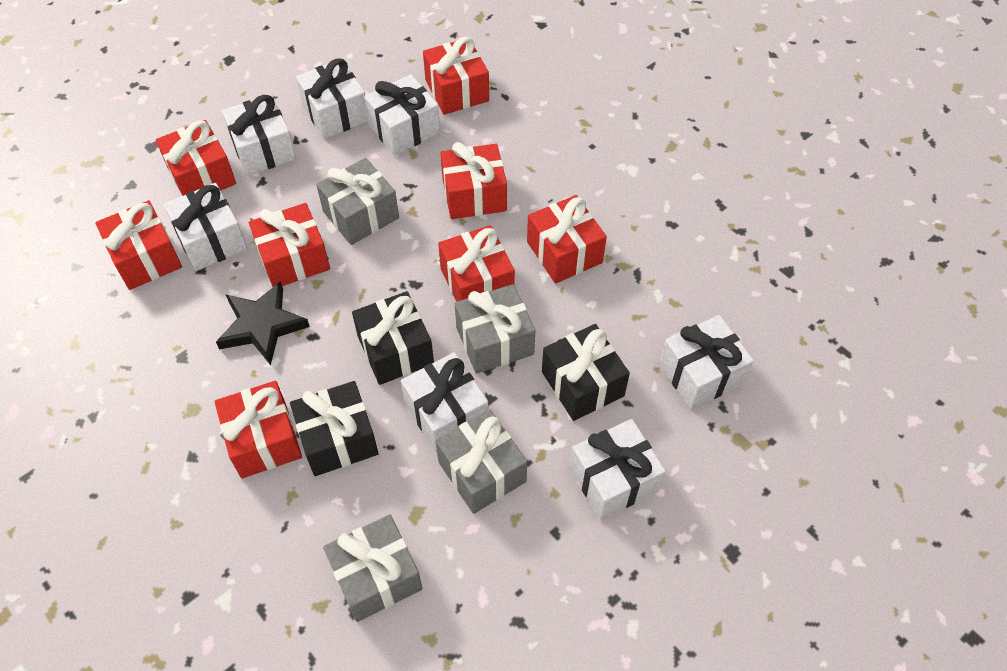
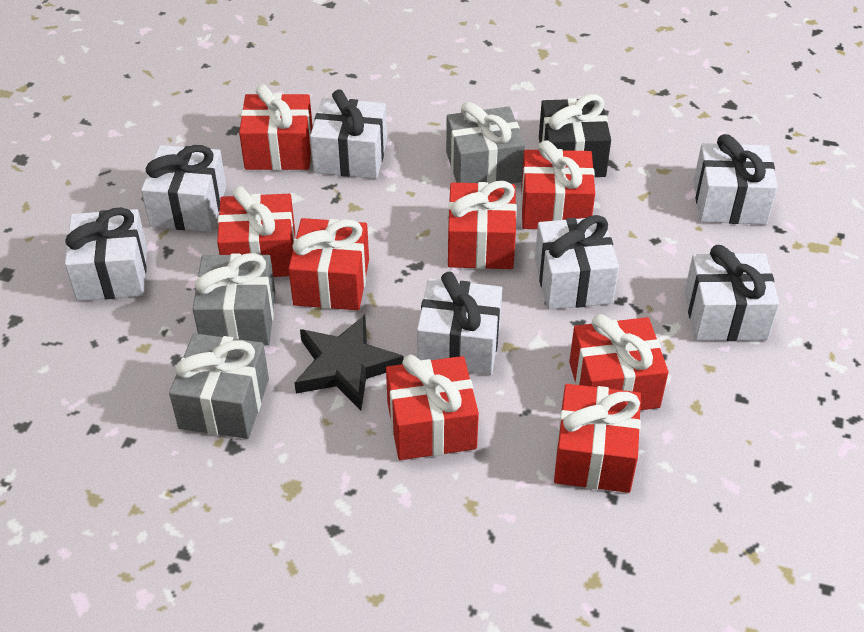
black gift: 3 -> 1
grey gift: 4 -> 3

